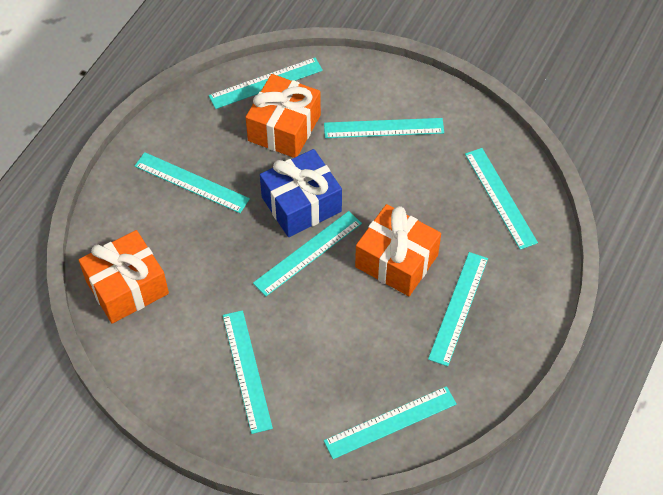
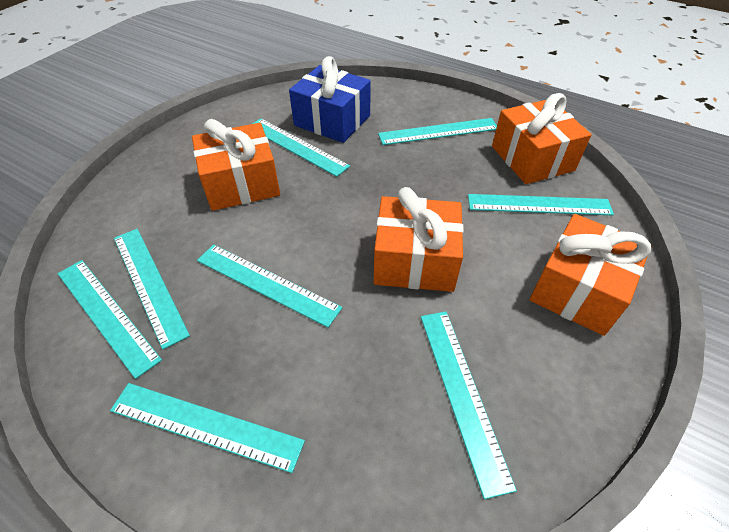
orange gift: 3 -> 4

